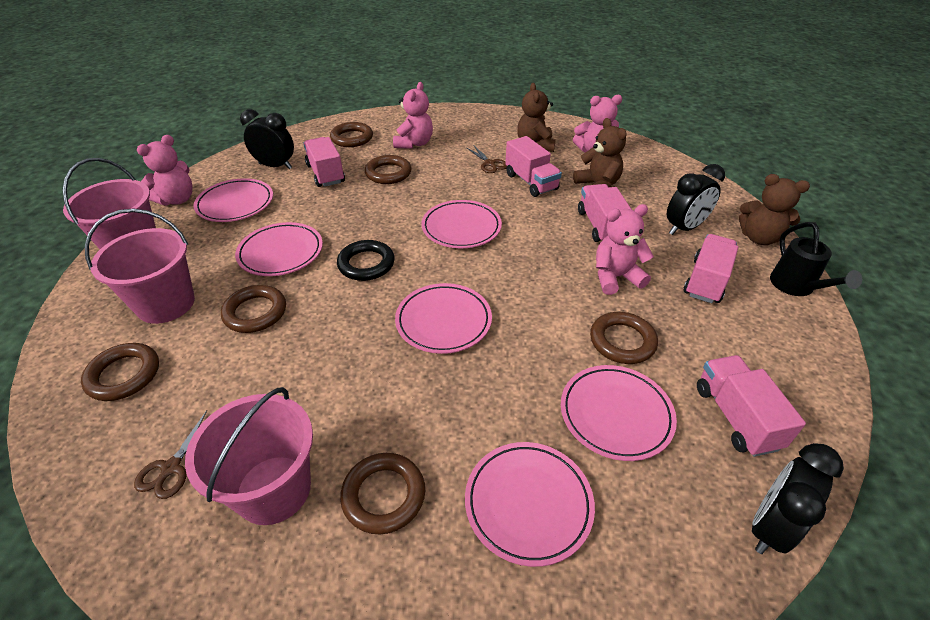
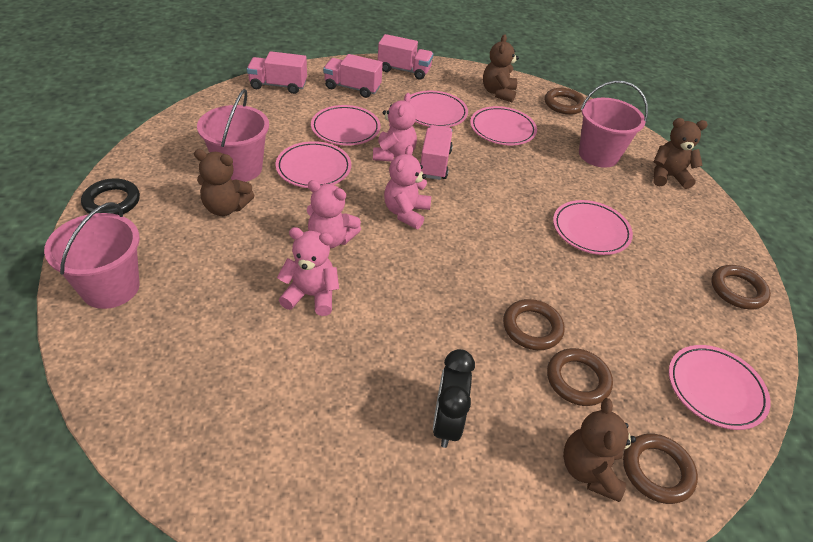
black clock: 3 -> 1
black watering can: 1 -> 0
brown ring: 6 -> 5
brown scissors: 2 -> 0
brown teddy bear: 3 -> 4
pink truck: 5 -> 4

